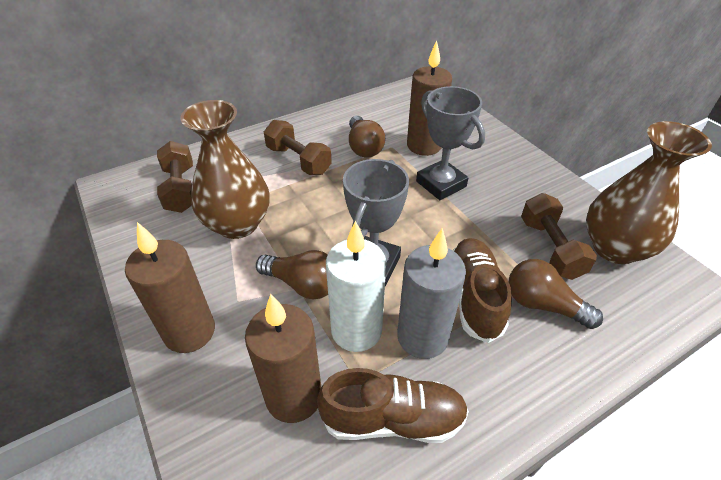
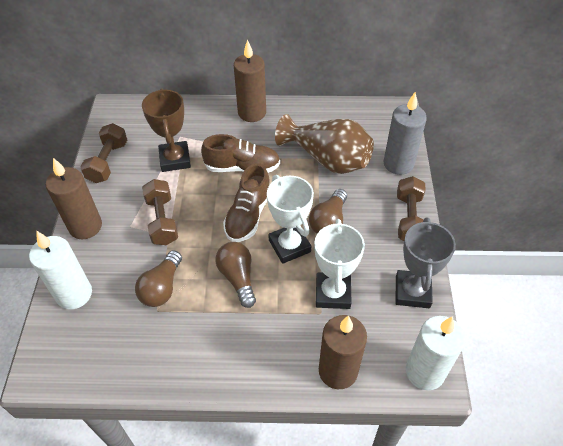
brown trophy: 0 -> 1
brown vase: 2 -> 1
grey trophy: 2 -> 1
white candle: 1 -> 2
white trophy: 0 -> 2

